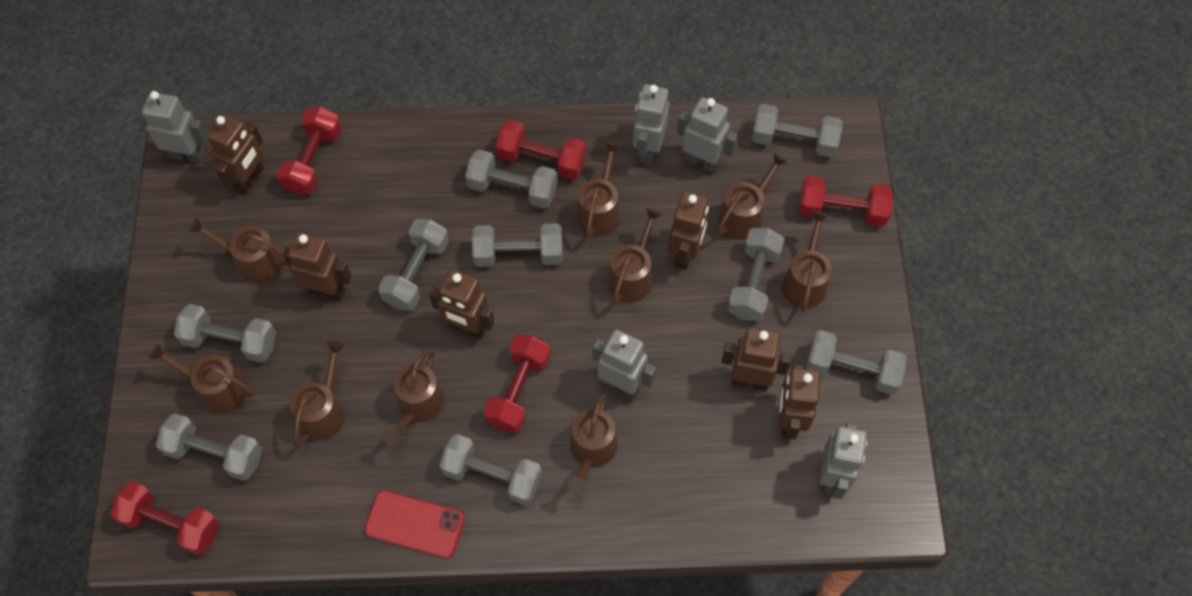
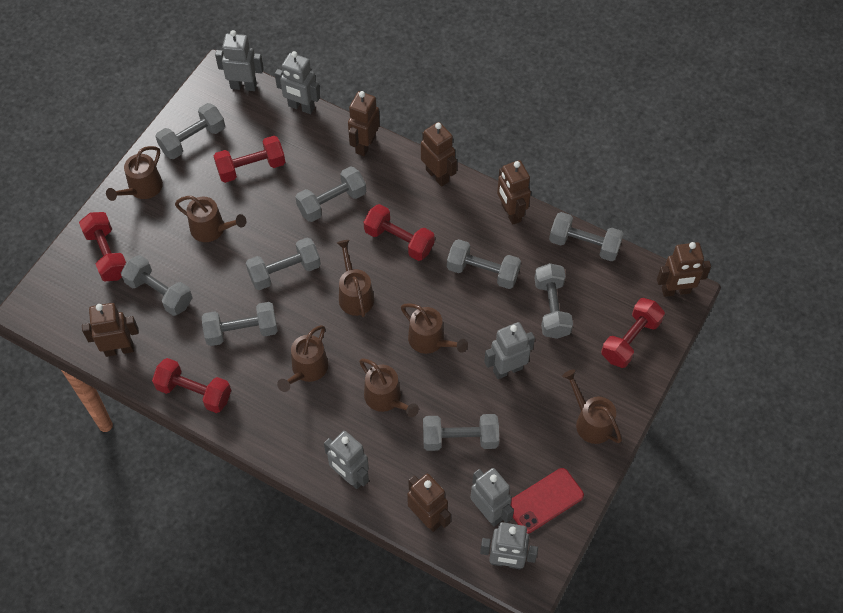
brown watering can: 9 -> 7
grey robot: 5 -> 6

